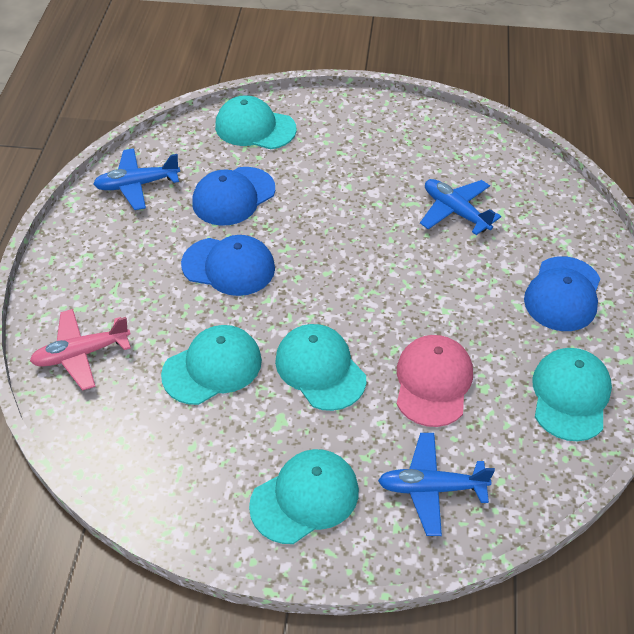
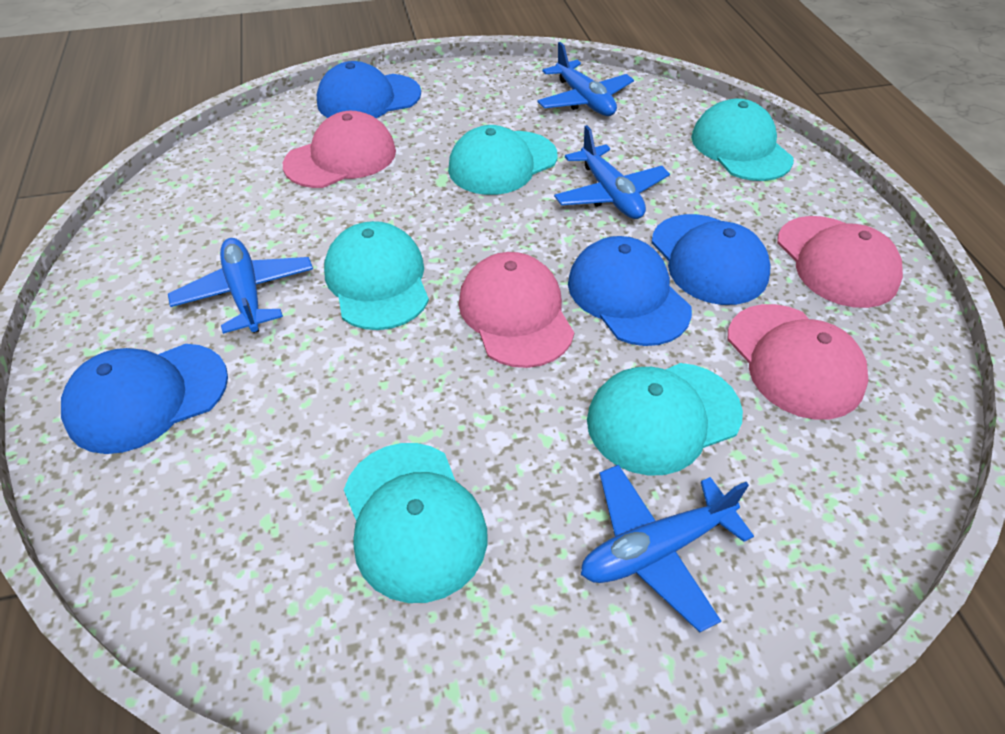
blue cap: 3 -> 4
blue plane: 3 -> 4
pink cap: 1 -> 4
pink plane: 1 -> 0

